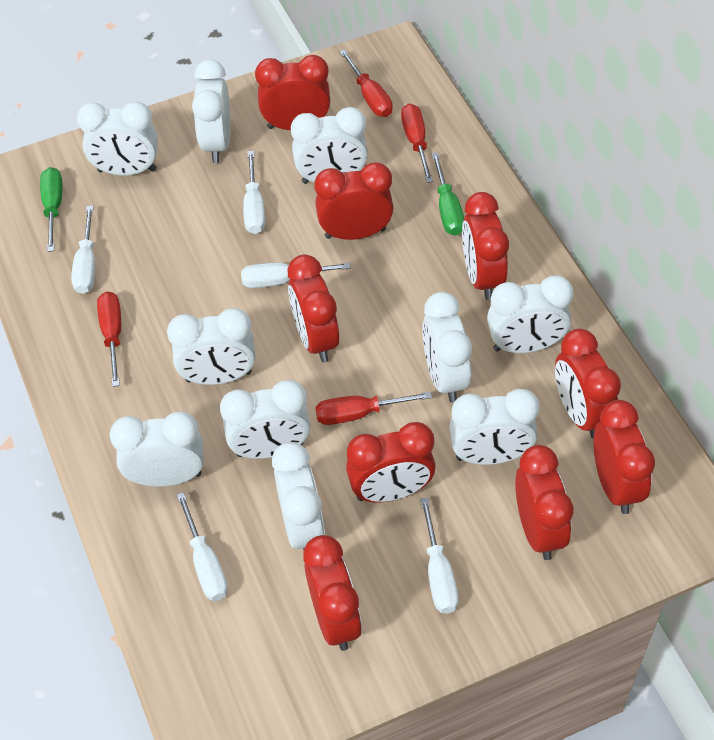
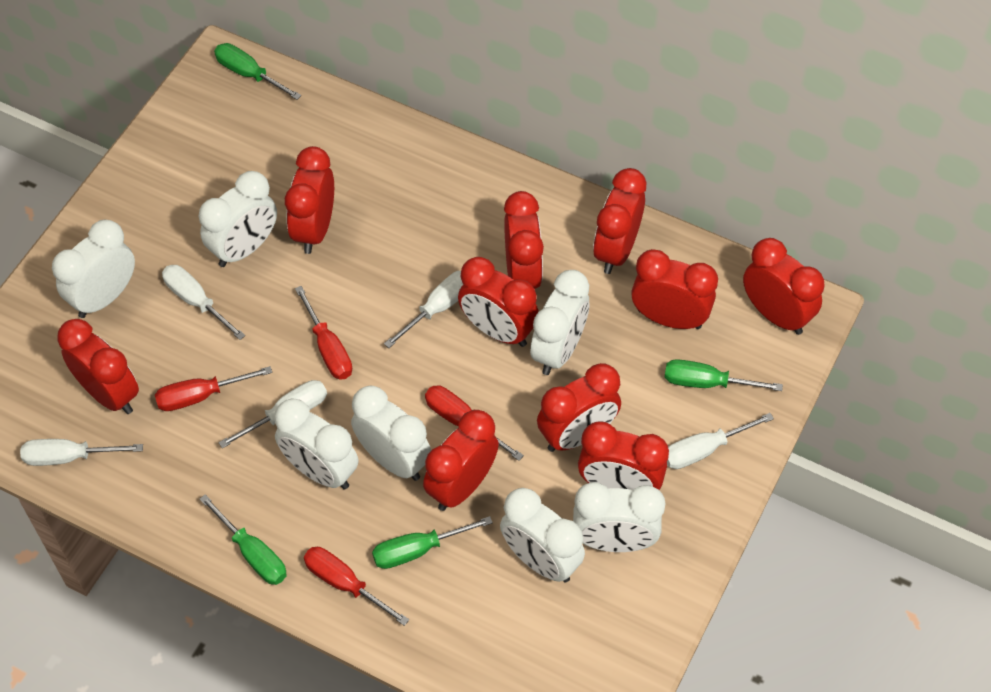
green screwdriver: 2 -> 4
red clock: 9 -> 10
white clock: 10 -> 7

